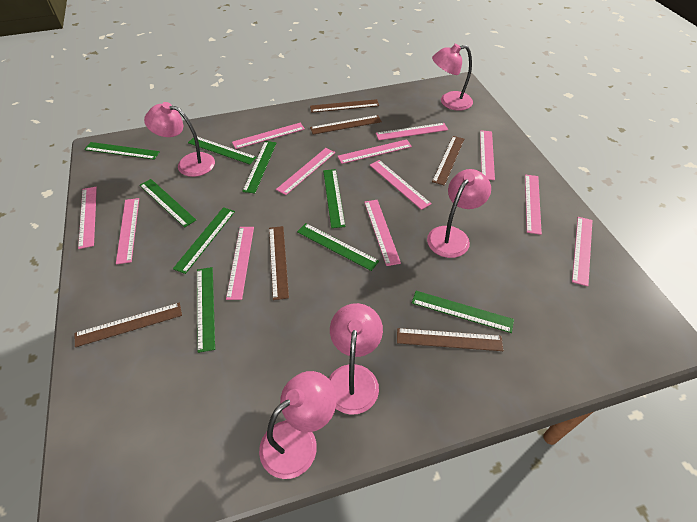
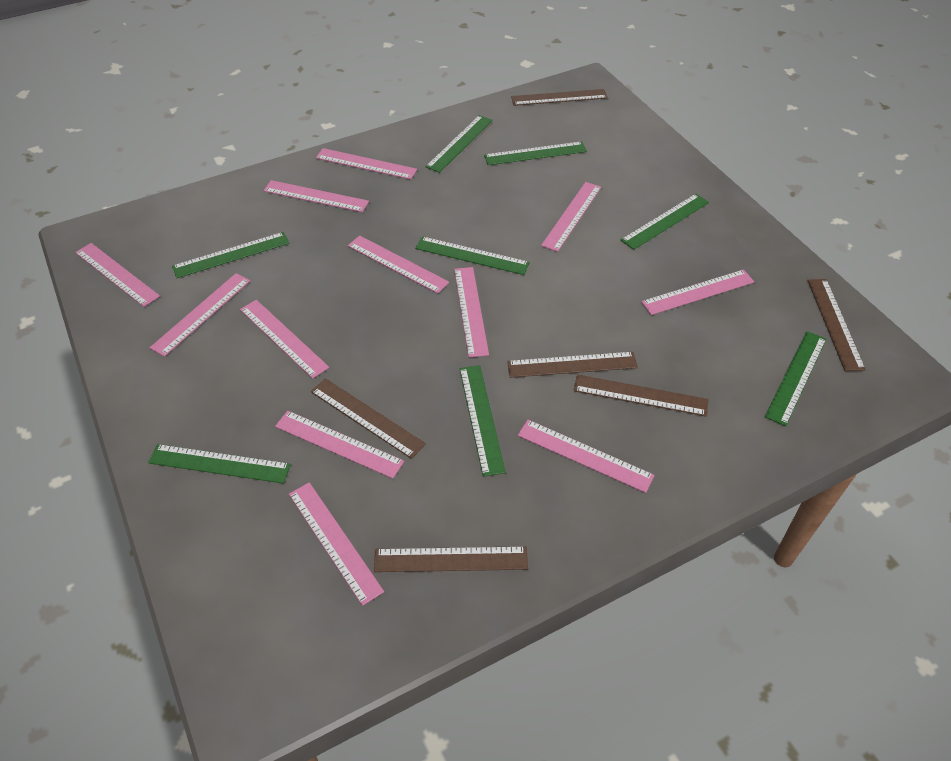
green ruler: 9 -> 8
pink lamp: 5 -> 0

